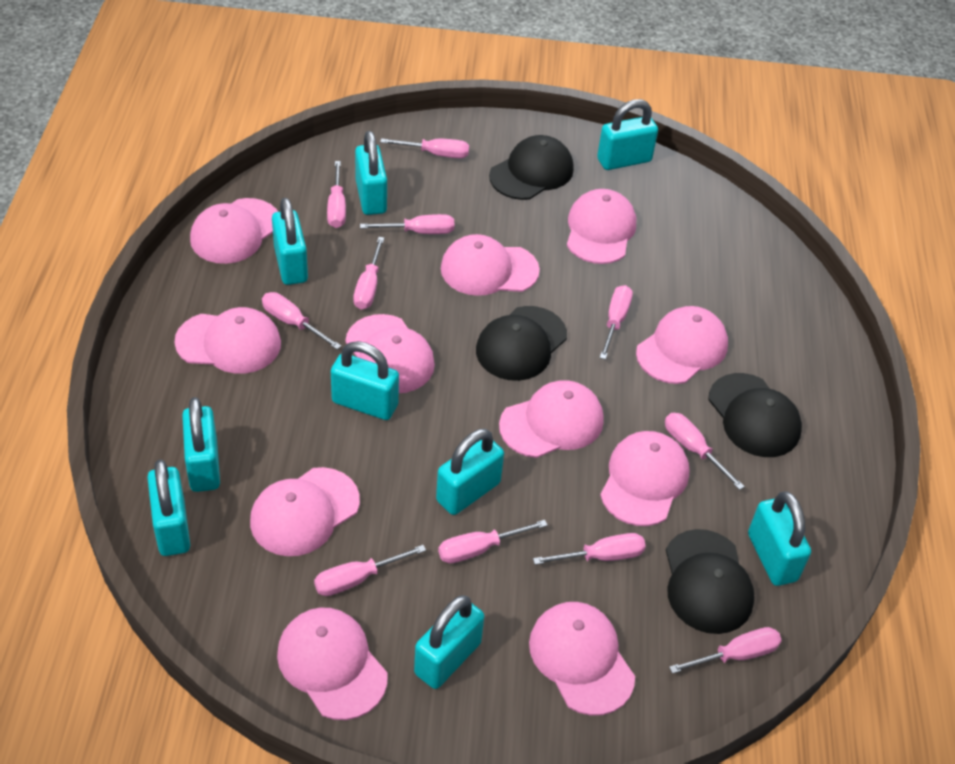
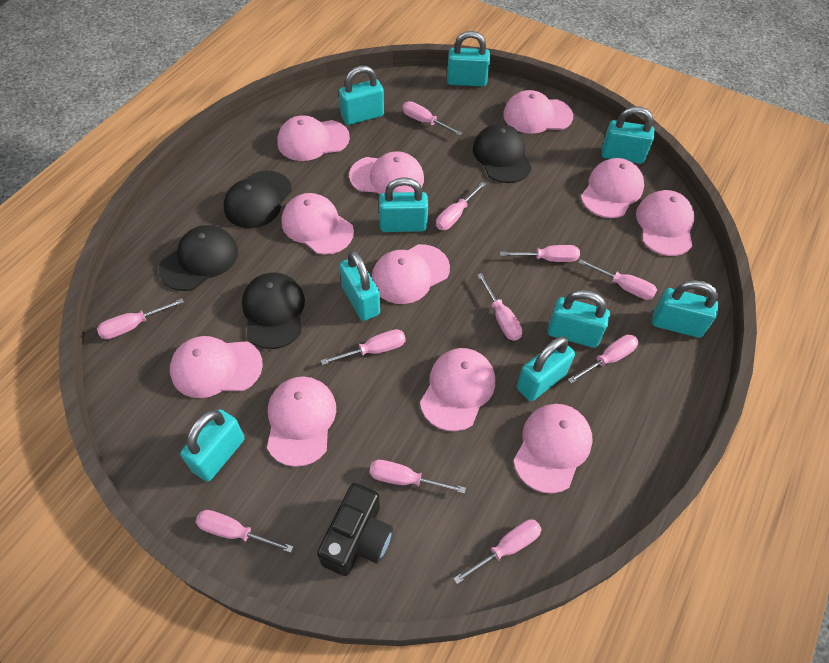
black camera: 0 -> 1

